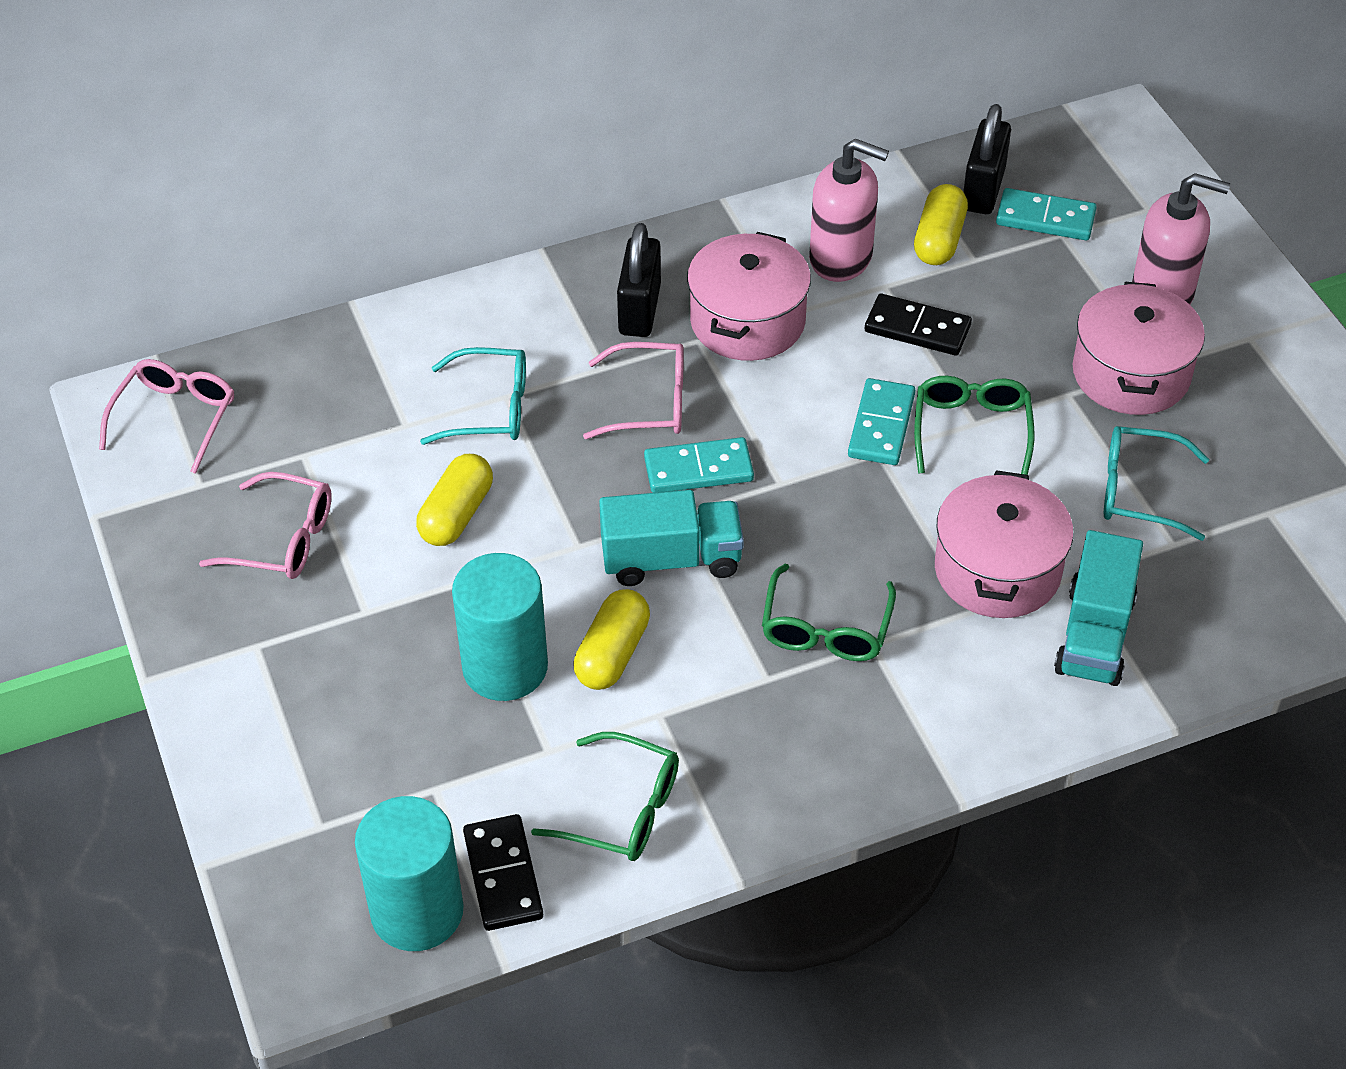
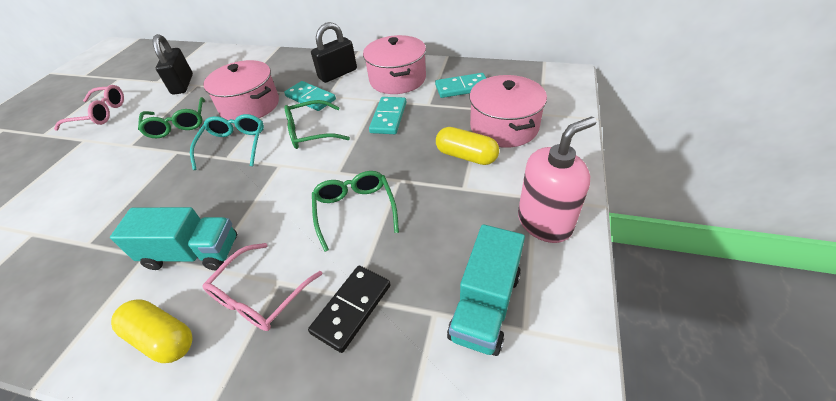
black domino: 2 -> 1
pink glasses: 3 -> 2
pink soap dispenser: 2 -> 1
turquoise cylinder: 2 -> 0
turquoise glasses: 2 -> 1
yellow capsule: 3 -> 2

